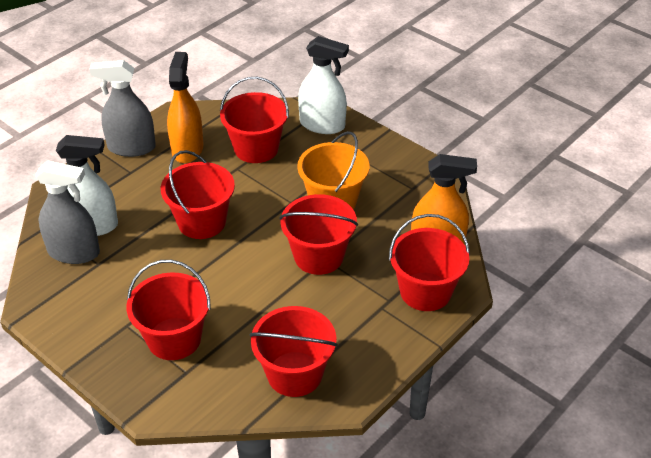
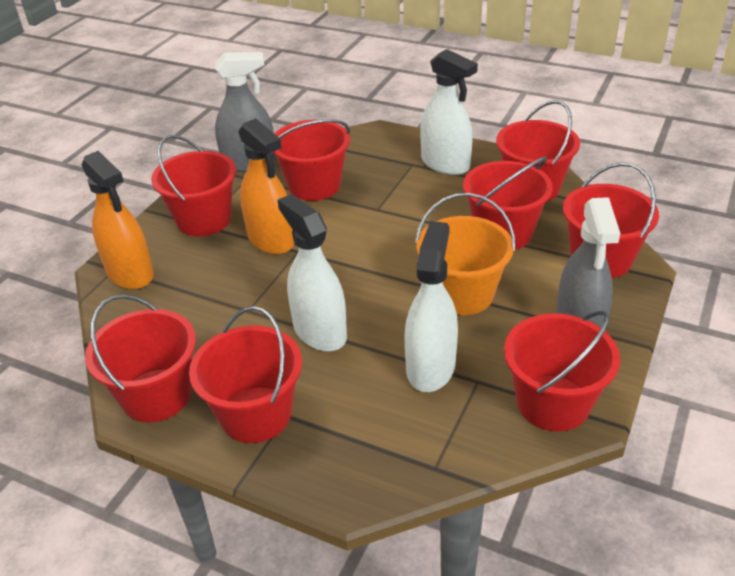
red bucket: 6 -> 8
white spray bottle: 2 -> 3

